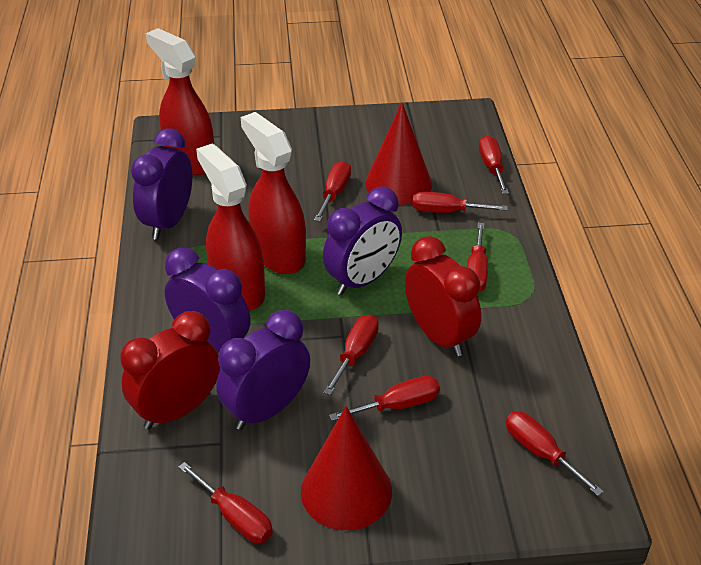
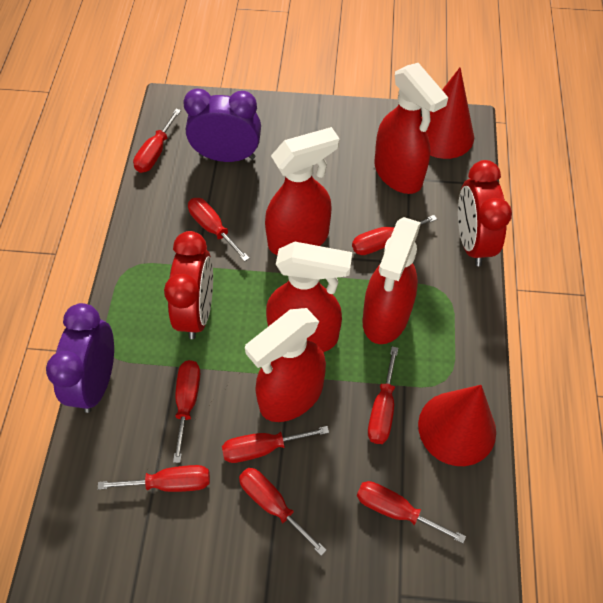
purple clock: 4 -> 2
red screwdriver: 8 -> 9
red spray bottle: 3 -> 5

